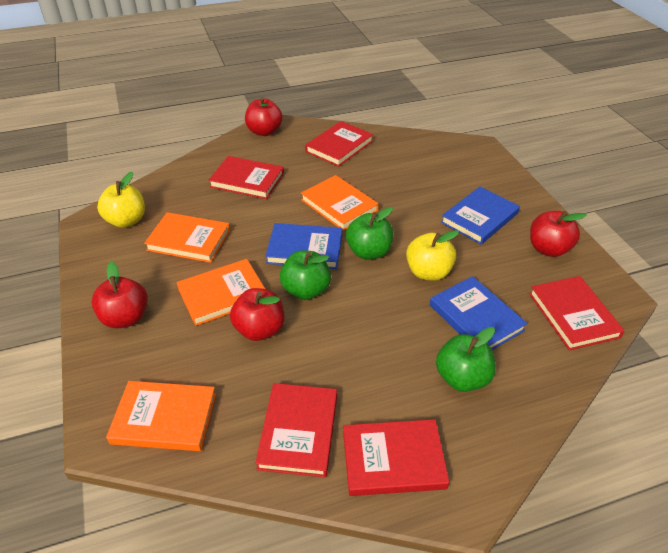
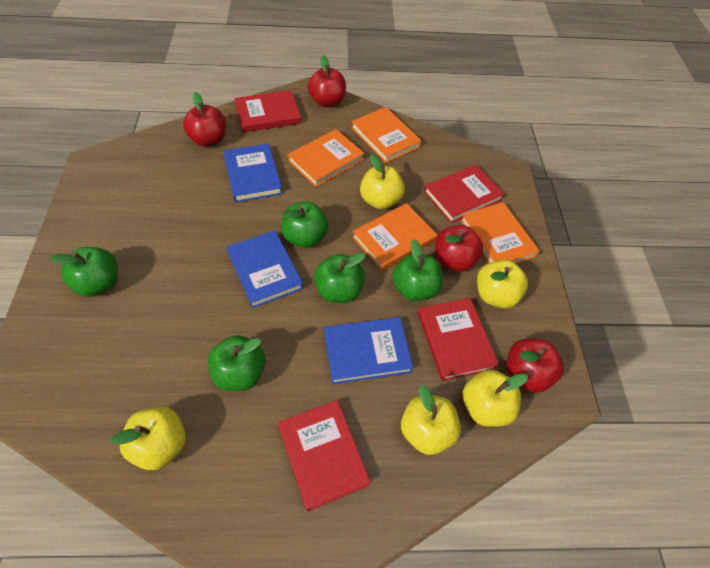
green apple: 3 -> 5
red book: 5 -> 4
yellow apple: 2 -> 5

